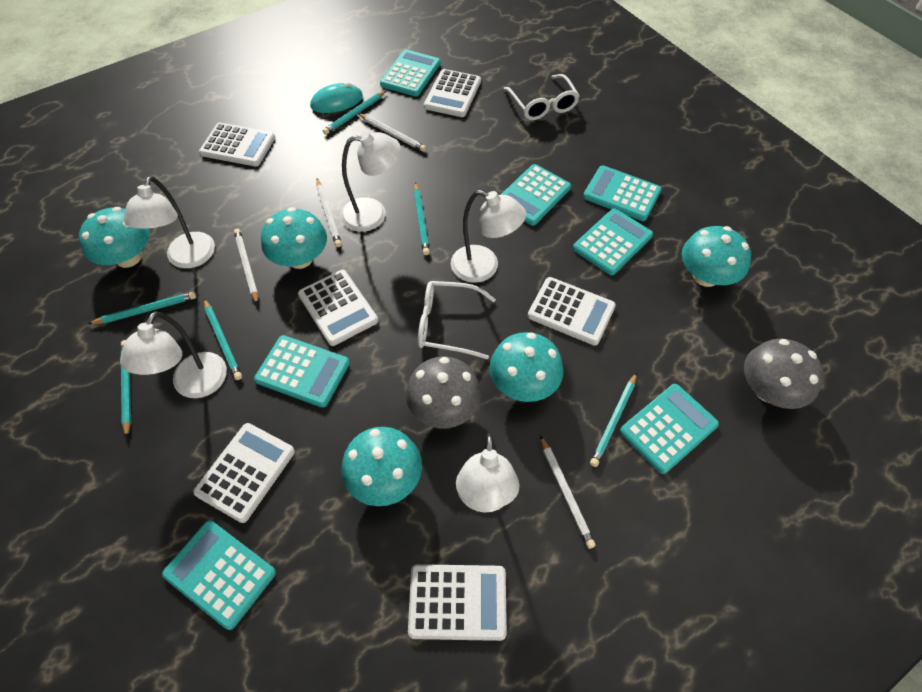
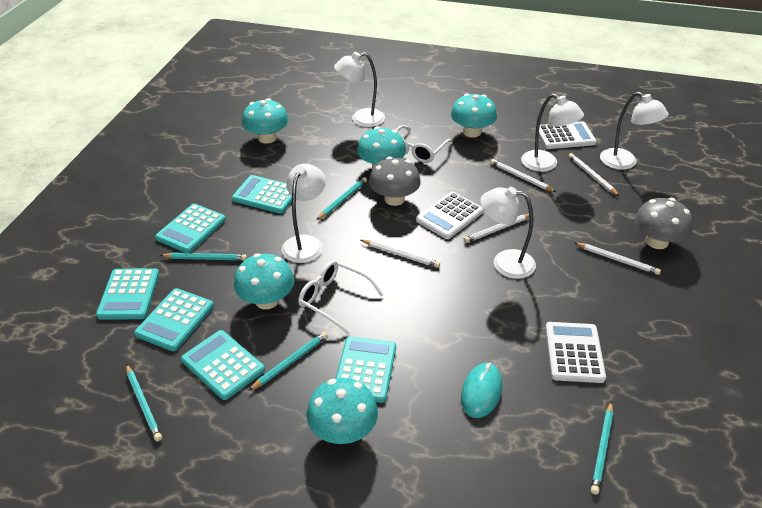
turquoise calculator: 7 -> 6
turquoise pencil: 6 -> 5
white calculator: 6 -> 3
white pencil: 4 -> 5

